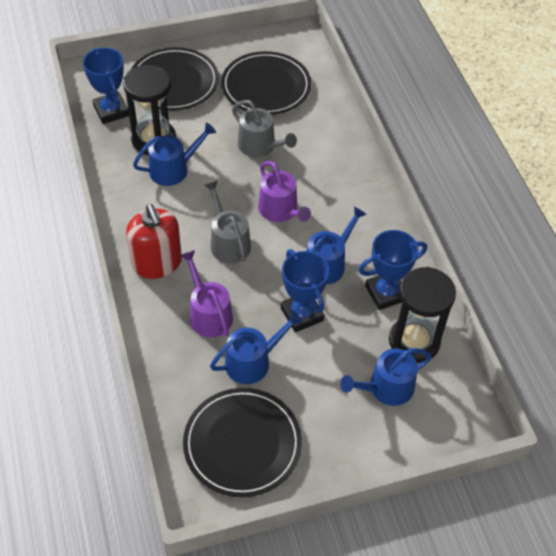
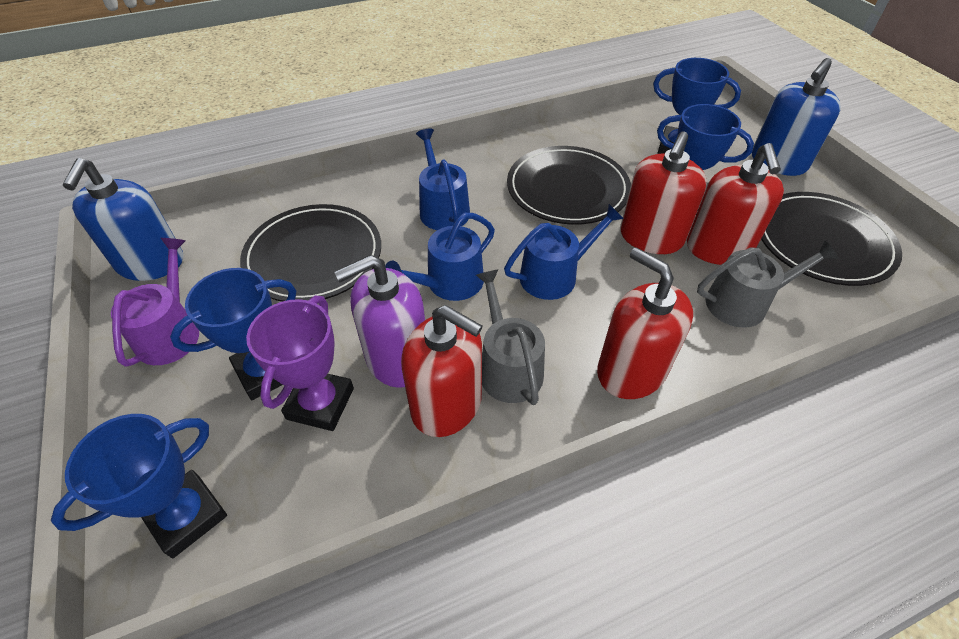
black hourglass: 2 -> 0
blue soap dispenser: 0 -> 2
blue trophy: 3 -> 4
blue watering can: 4 -> 3
purple soap dispenser: 0 -> 1
purple trophy: 0 -> 1
purple watering can: 2 -> 1
red soap dispenser: 1 -> 4

